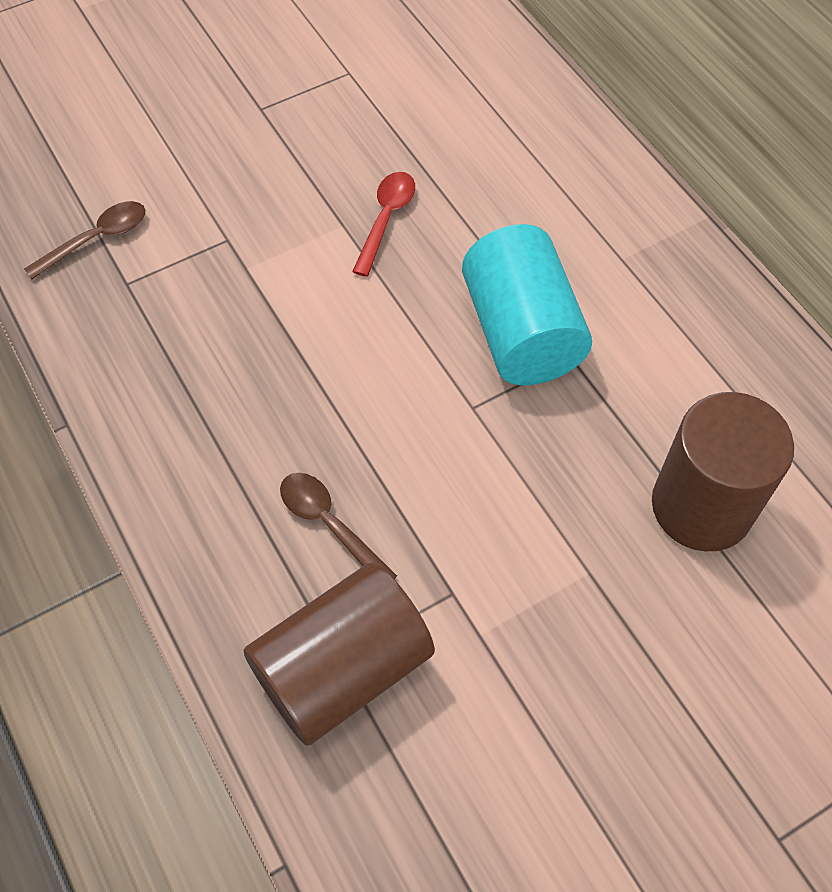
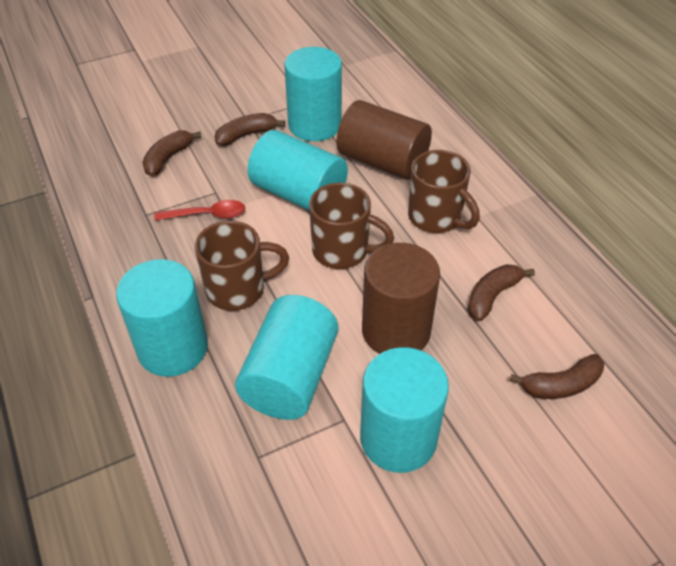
brown banana: 0 -> 4
brown mug: 0 -> 3
brown spoon: 2 -> 0
turquoise cylinder: 1 -> 5

